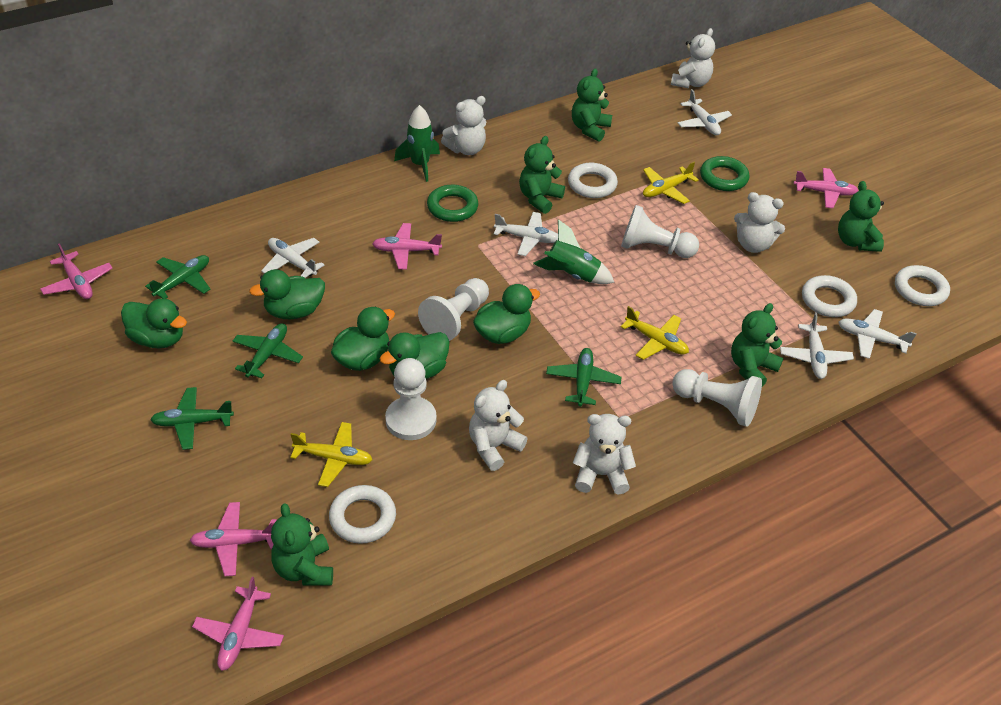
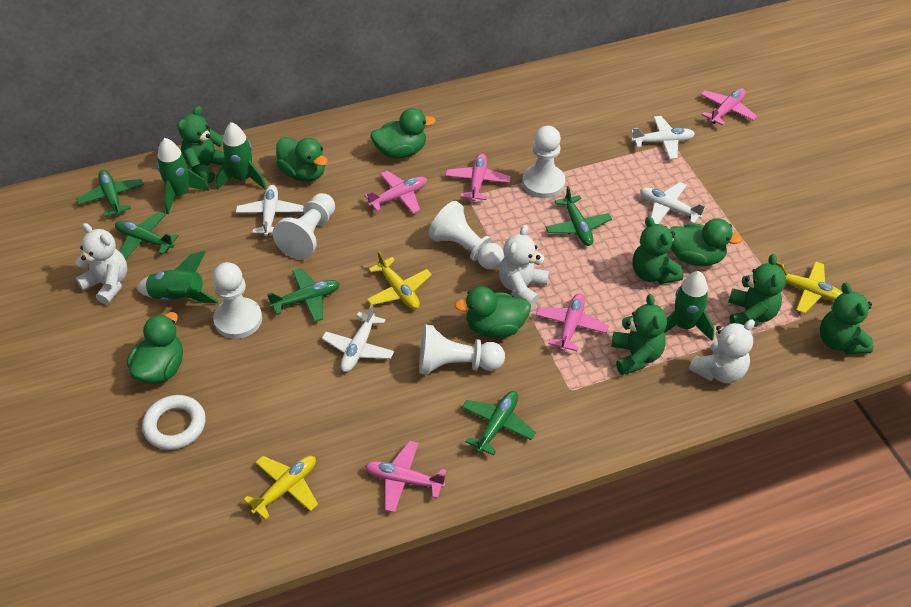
green plane: 4 -> 5
green ring: 2 -> 0
green rocket: 2 -> 4
white pawn: 4 -> 5
white plane: 5 -> 4
white ring: 4 -> 1
white teddy bear: 5 -> 3

